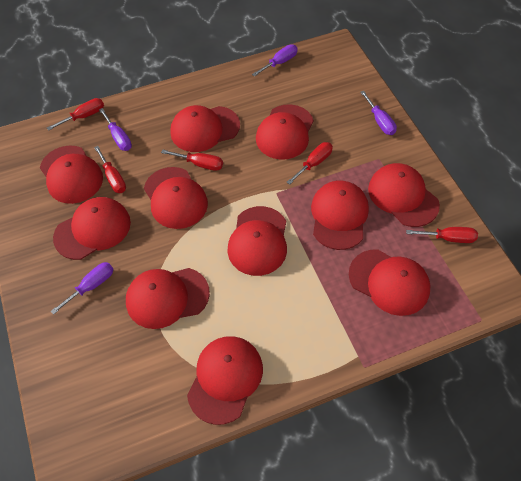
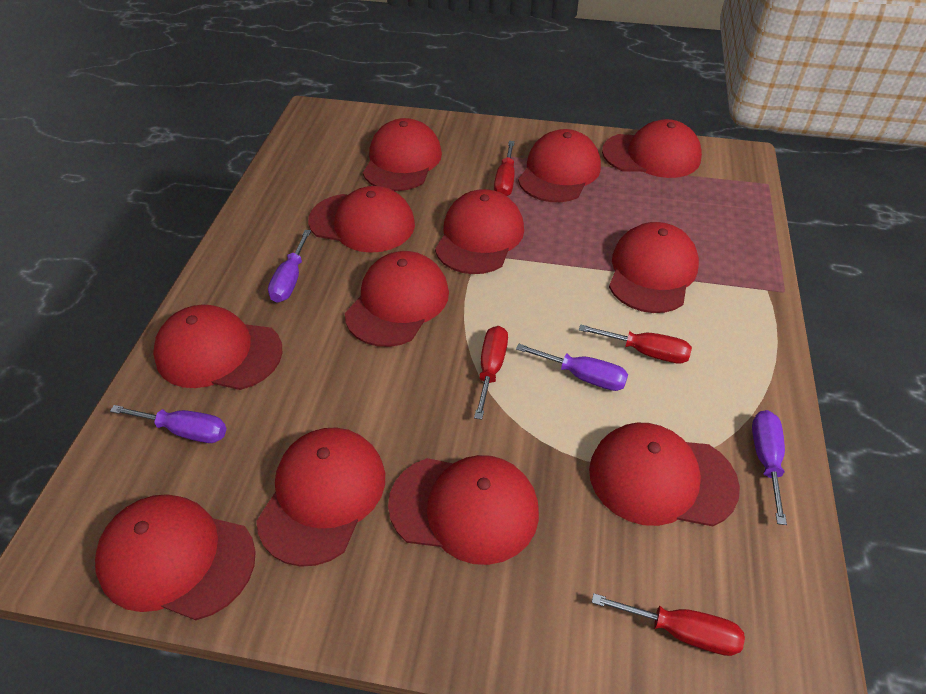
red cap: 11 -> 12
red screwdriver: 5 -> 4

